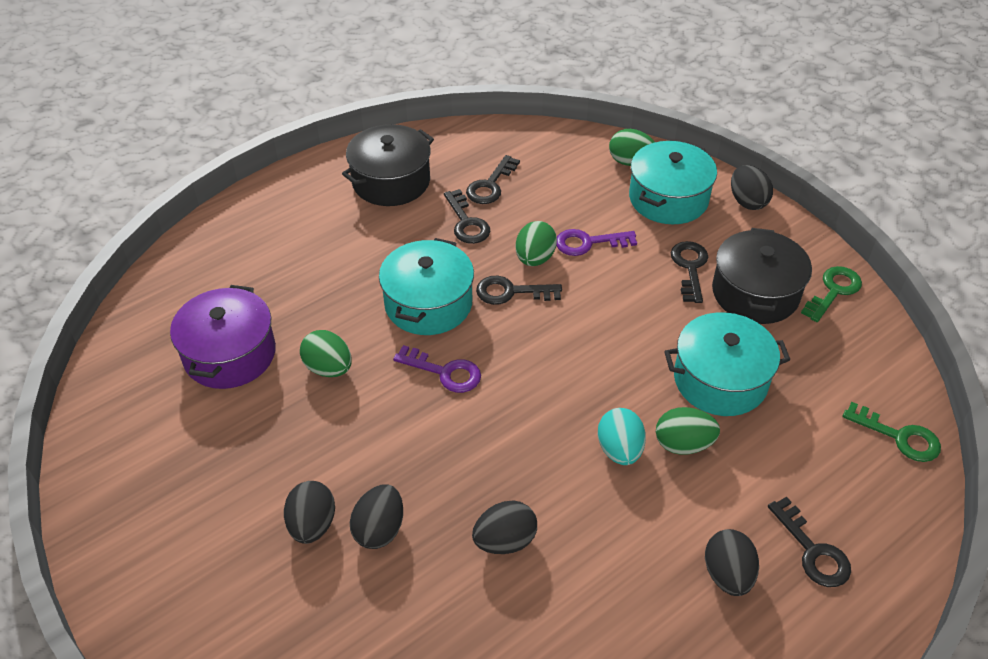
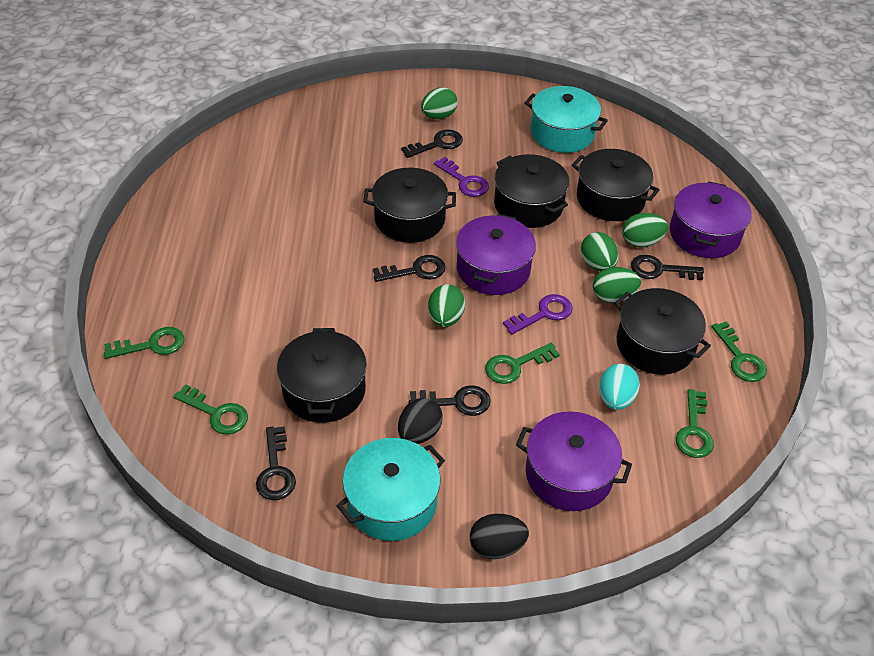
black egg: 5 -> 2
black pot: 2 -> 5
green egg: 4 -> 5
green key: 2 -> 5
purple pot: 1 -> 3
turquoise pot: 3 -> 2

